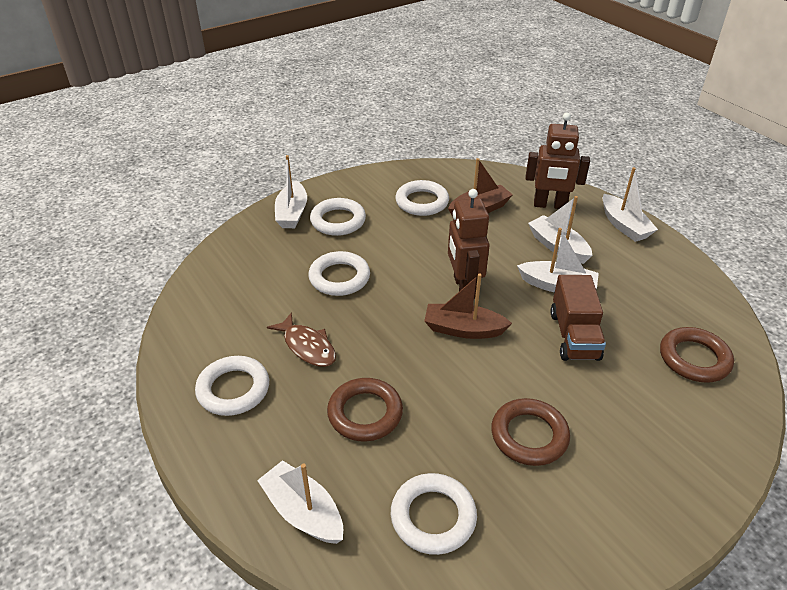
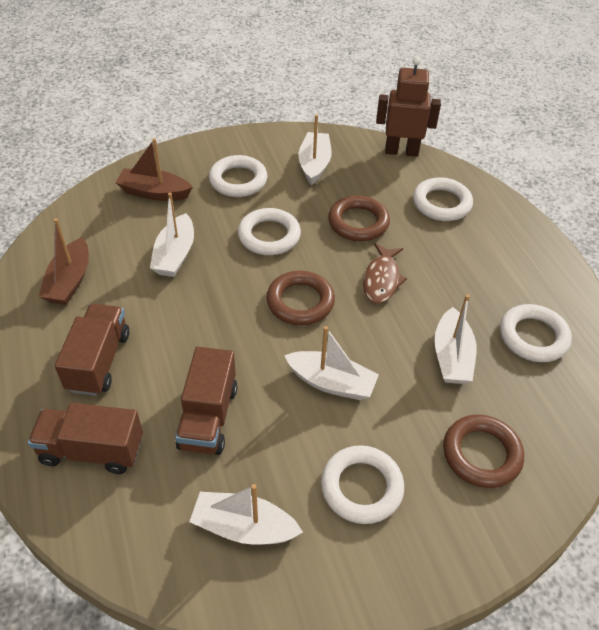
brown robot: 2 -> 1
brown truck: 1 -> 3

